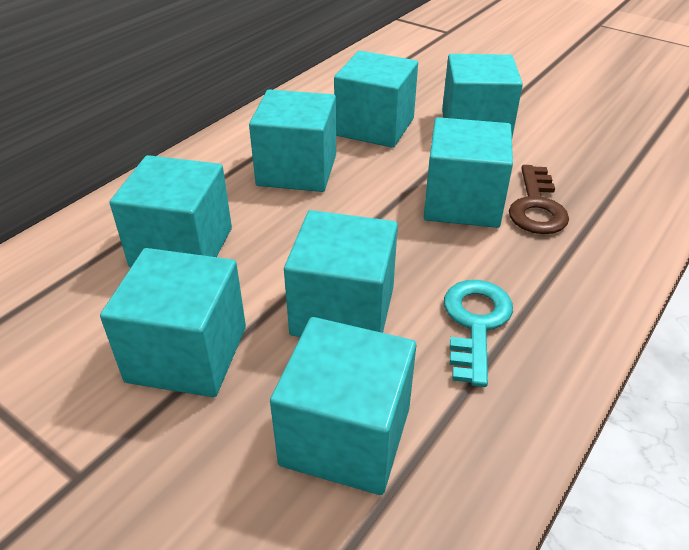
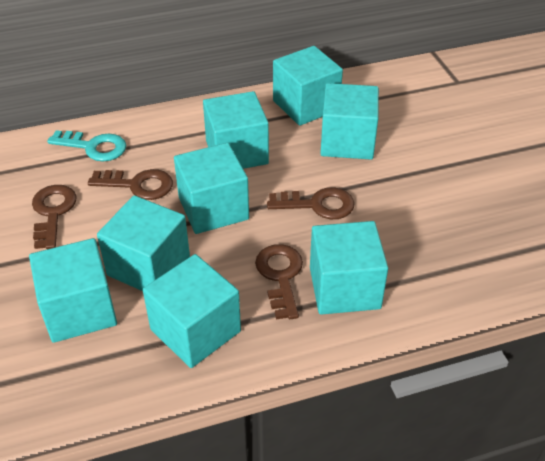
brown key: 1 -> 4

